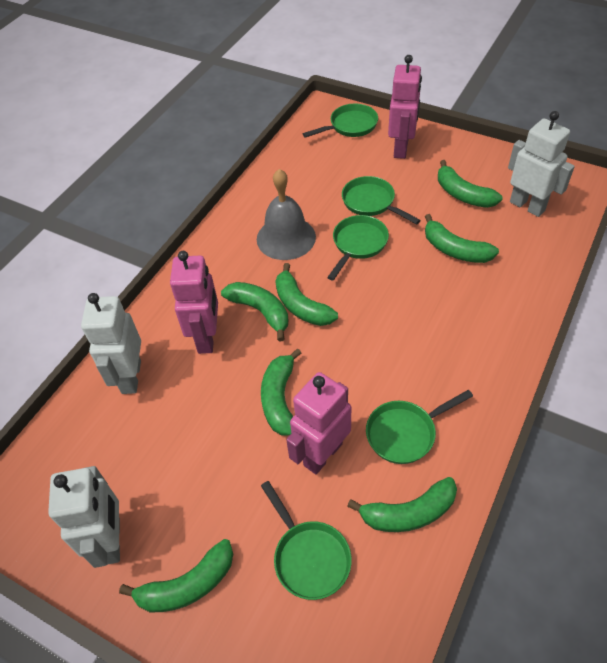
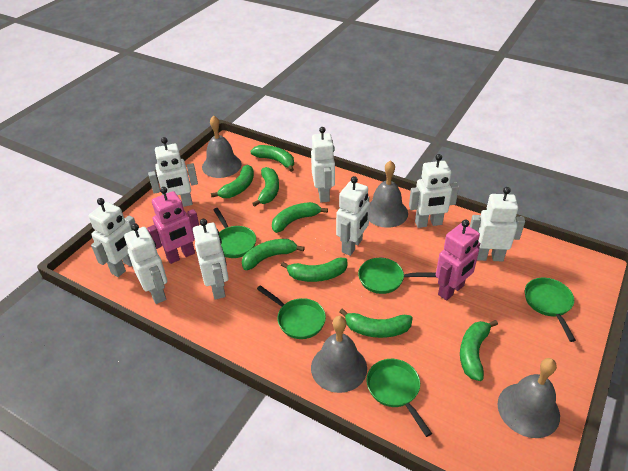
green banana: 7 -> 8
grey bell: 1 -> 4
pink robot: 3 -> 2
white robot: 3 -> 8

